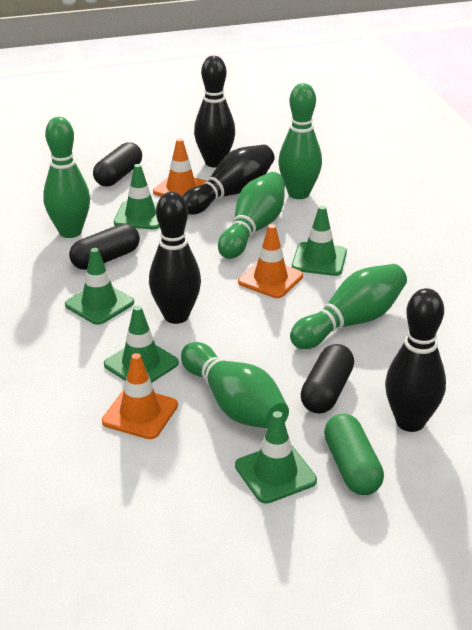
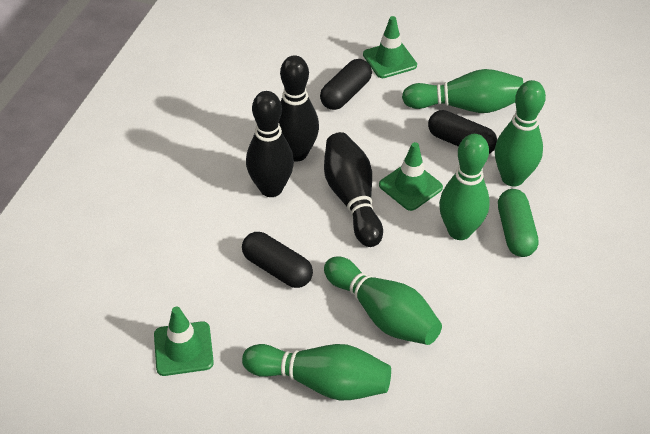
black bowling pin: 4 -> 3
green traffic cone: 5 -> 3
orange traffic cone: 3 -> 0

